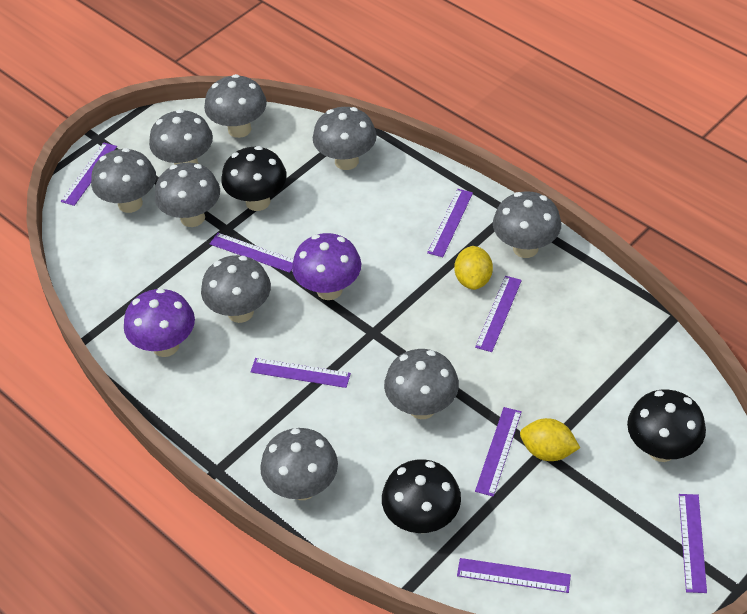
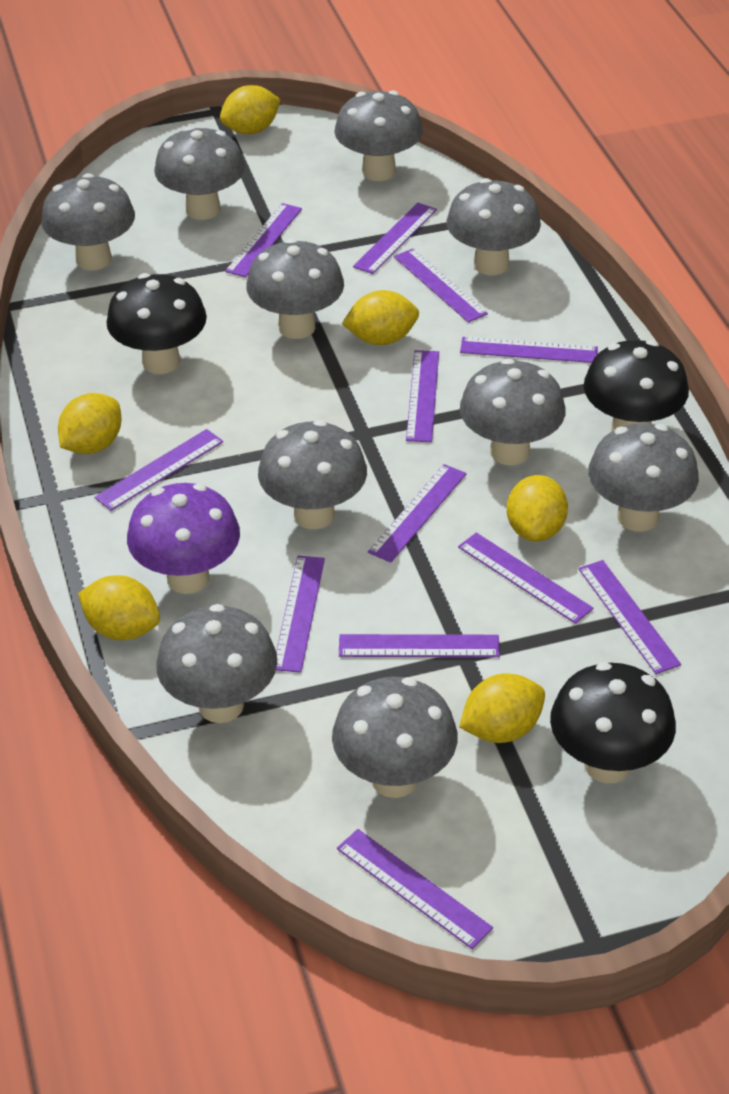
grey mushroom: 9 -> 10
purple mushroom: 2 -> 1
purple ruler: 8 -> 12
yellow lemon: 2 -> 6

